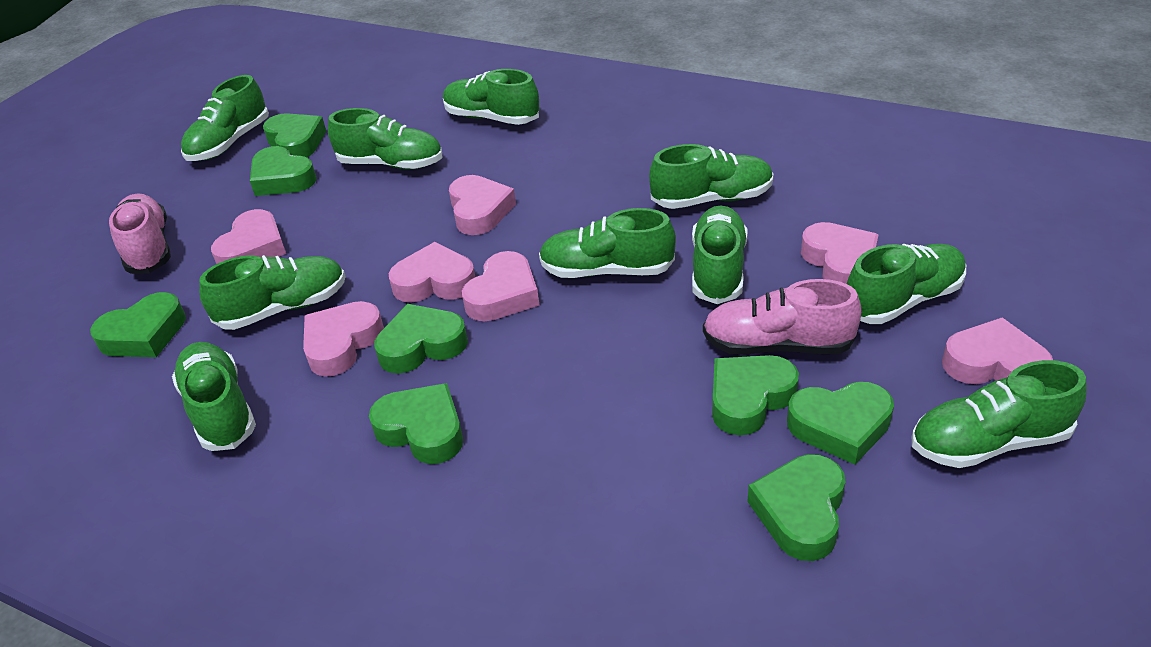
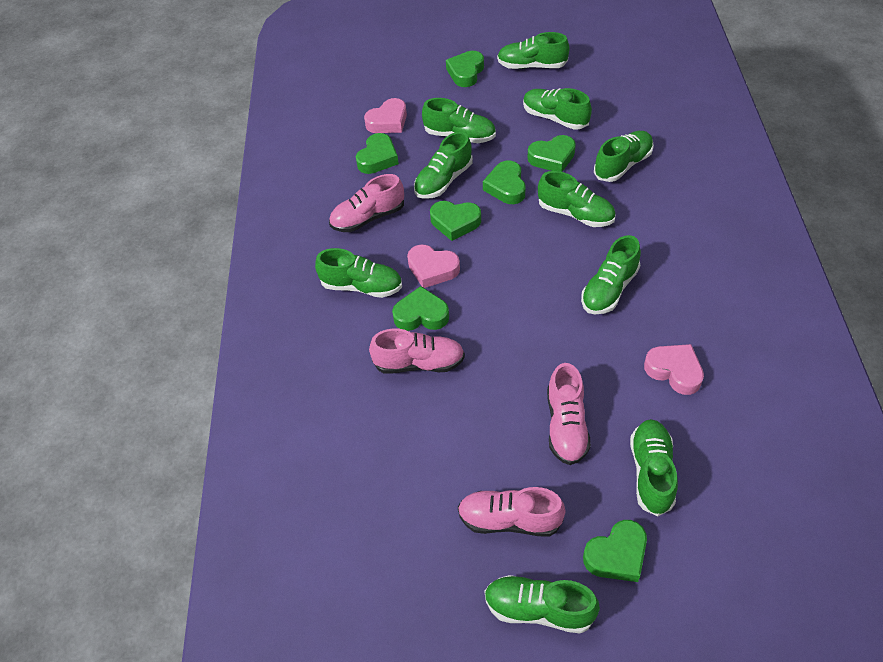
green heart: 8 -> 7
pink heart: 7 -> 3
pink shoe: 2 -> 4

